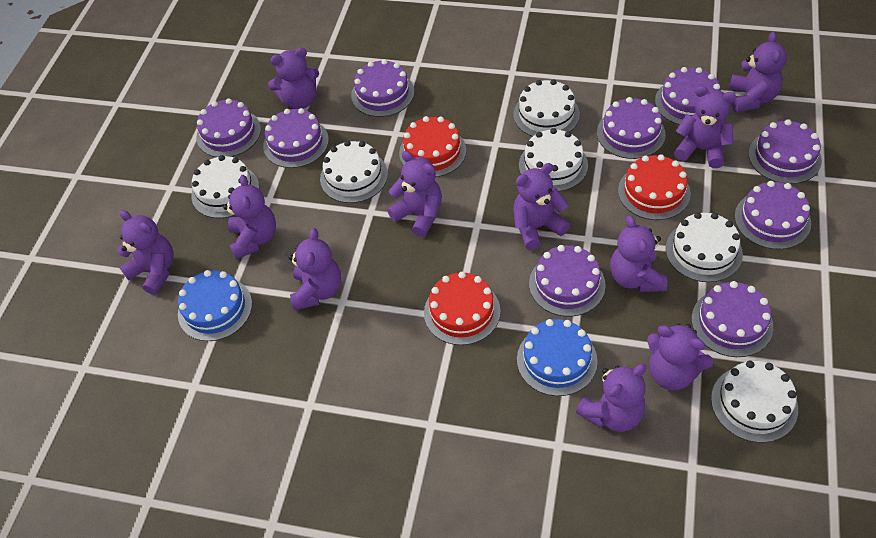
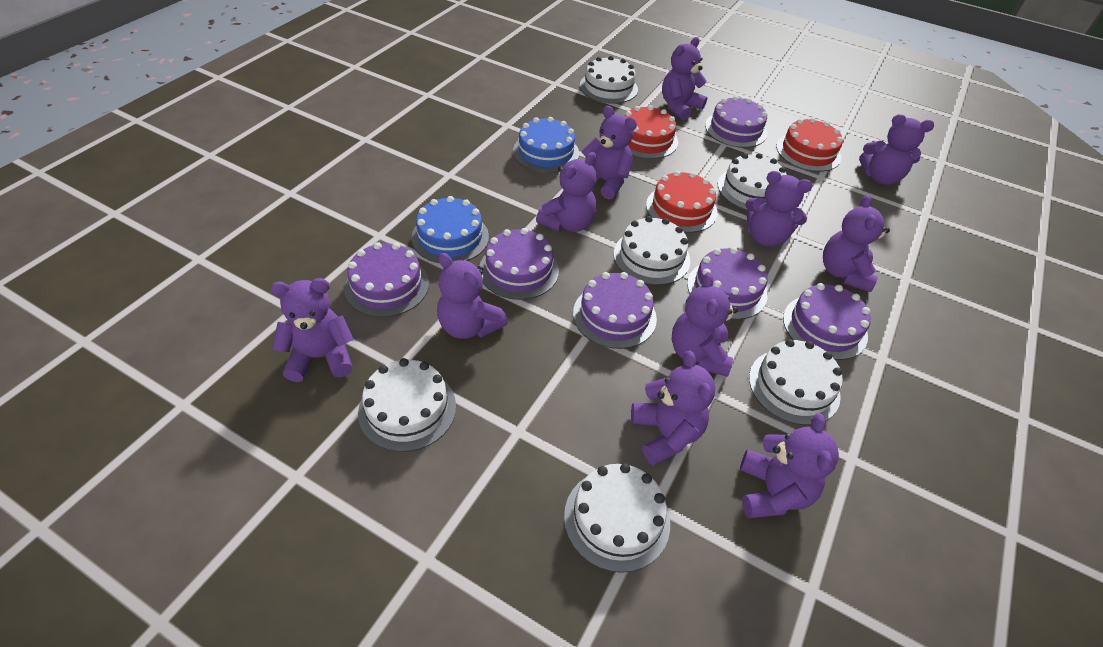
purple cake: 9 -> 6

